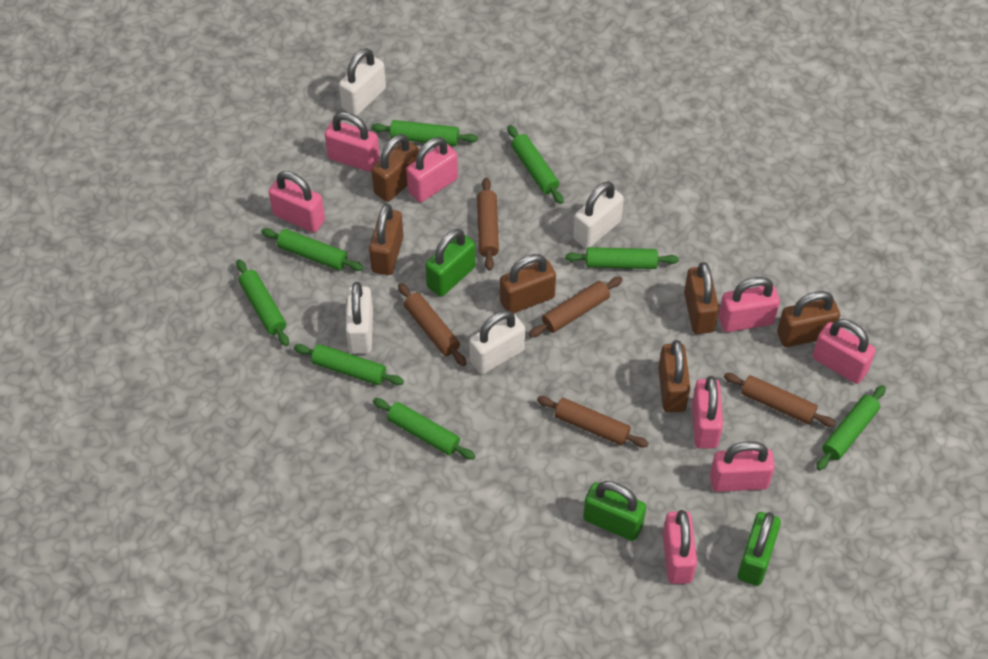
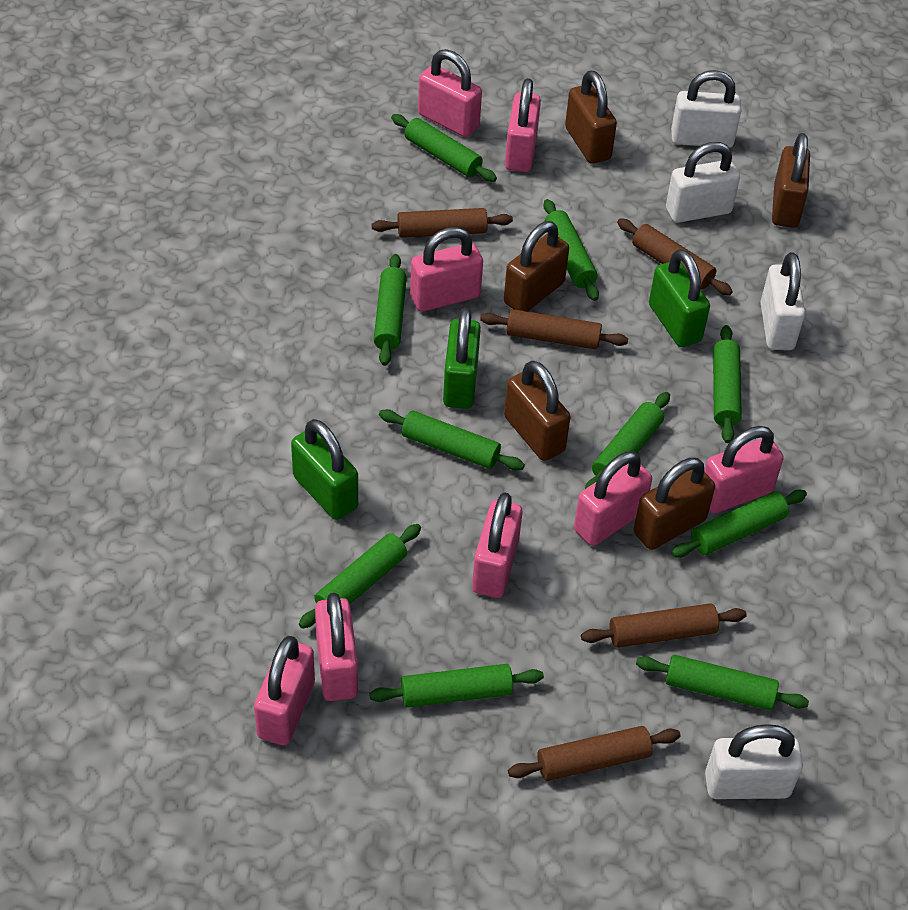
brown padlock: 6 -> 5
green rolling pin: 8 -> 10

